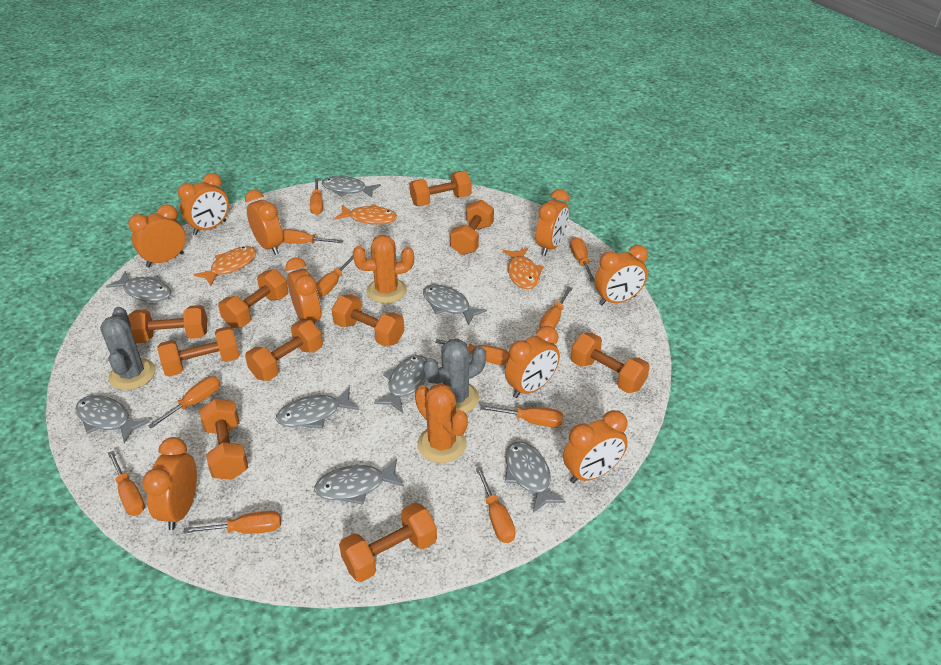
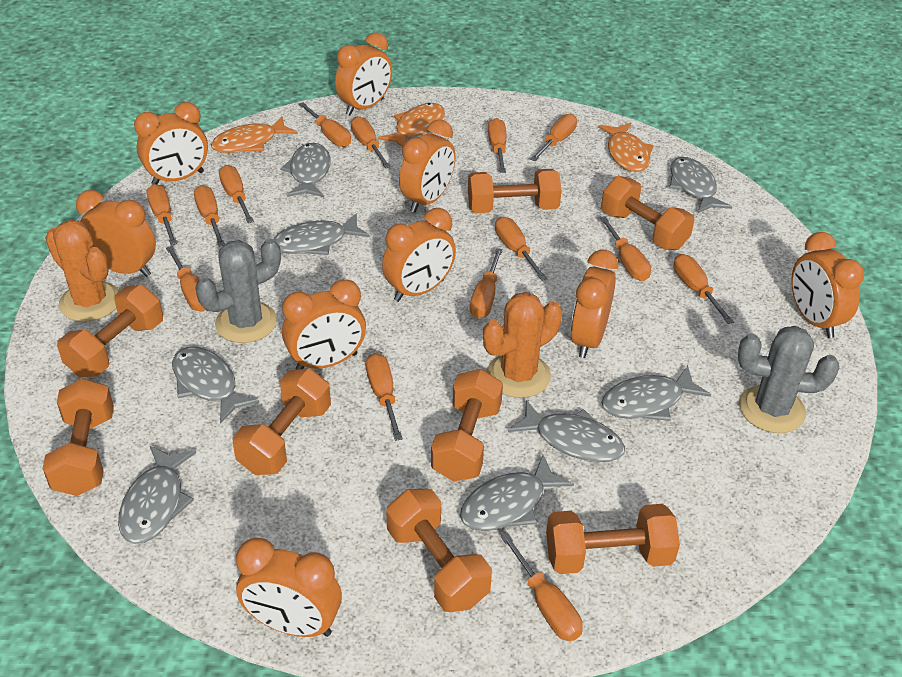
orange dumbbell: 10 -> 8
orange screwdriver: 11 -> 14

